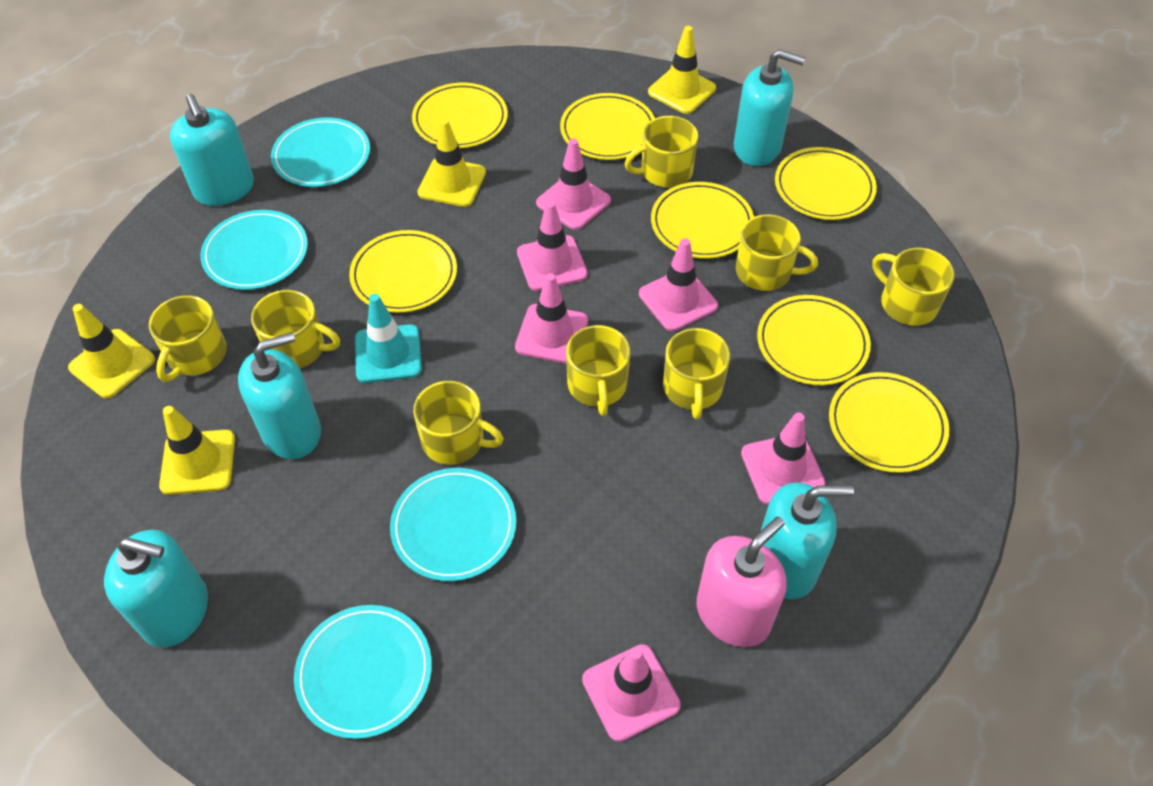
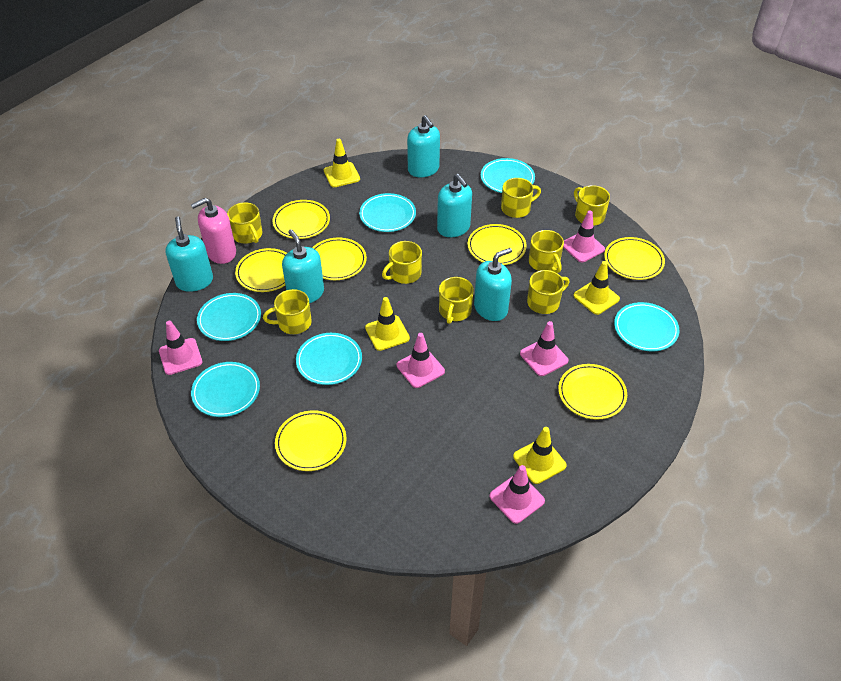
pink traffic cone: 6 -> 5
turquoise plate: 4 -> 6
turquoise traffic cone: 1 -> 0

